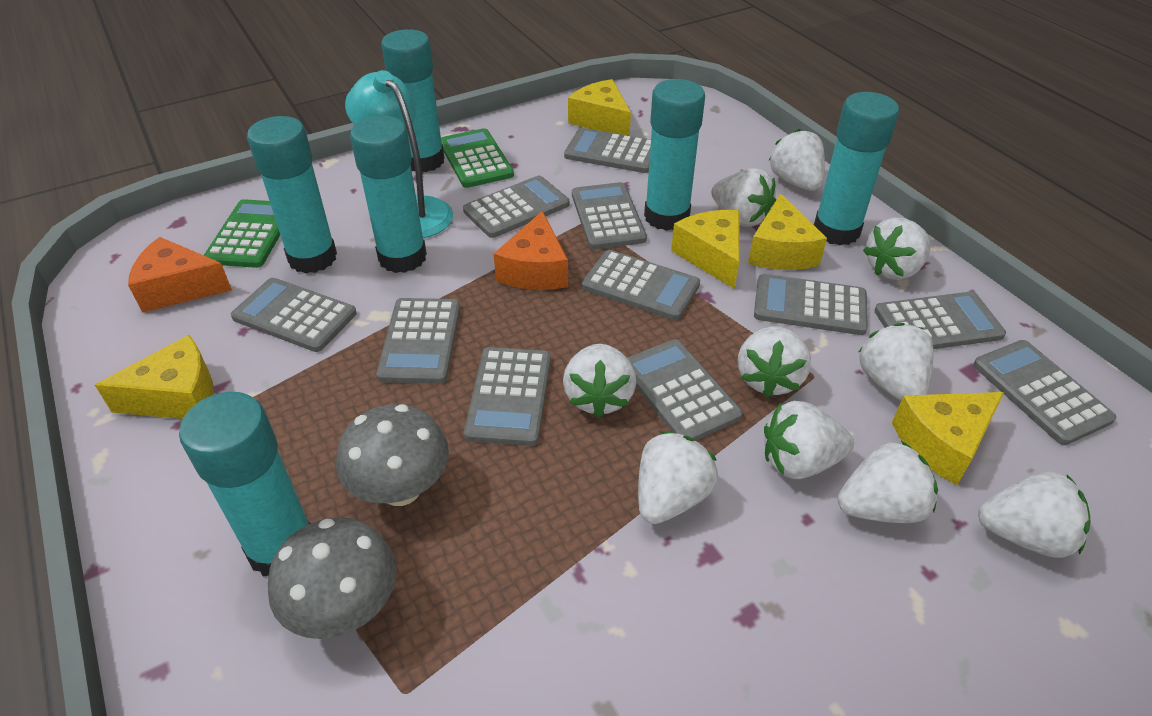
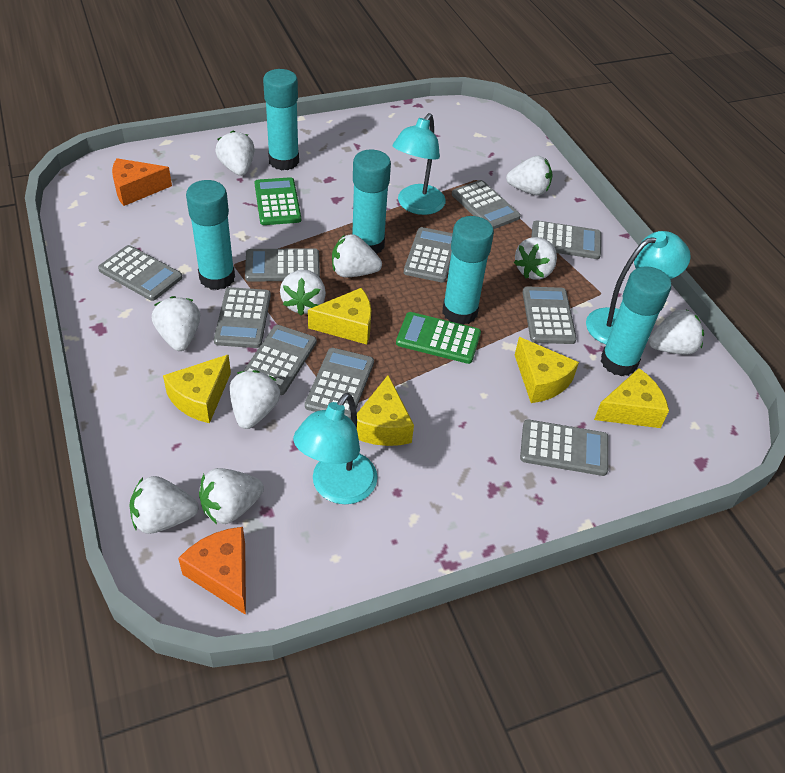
grey calculator: 11 -> 10
grey mushroom: 2 -> 0
turquoise glue stick: 6 -> 5
turquoise lamp: 1 -> 3

